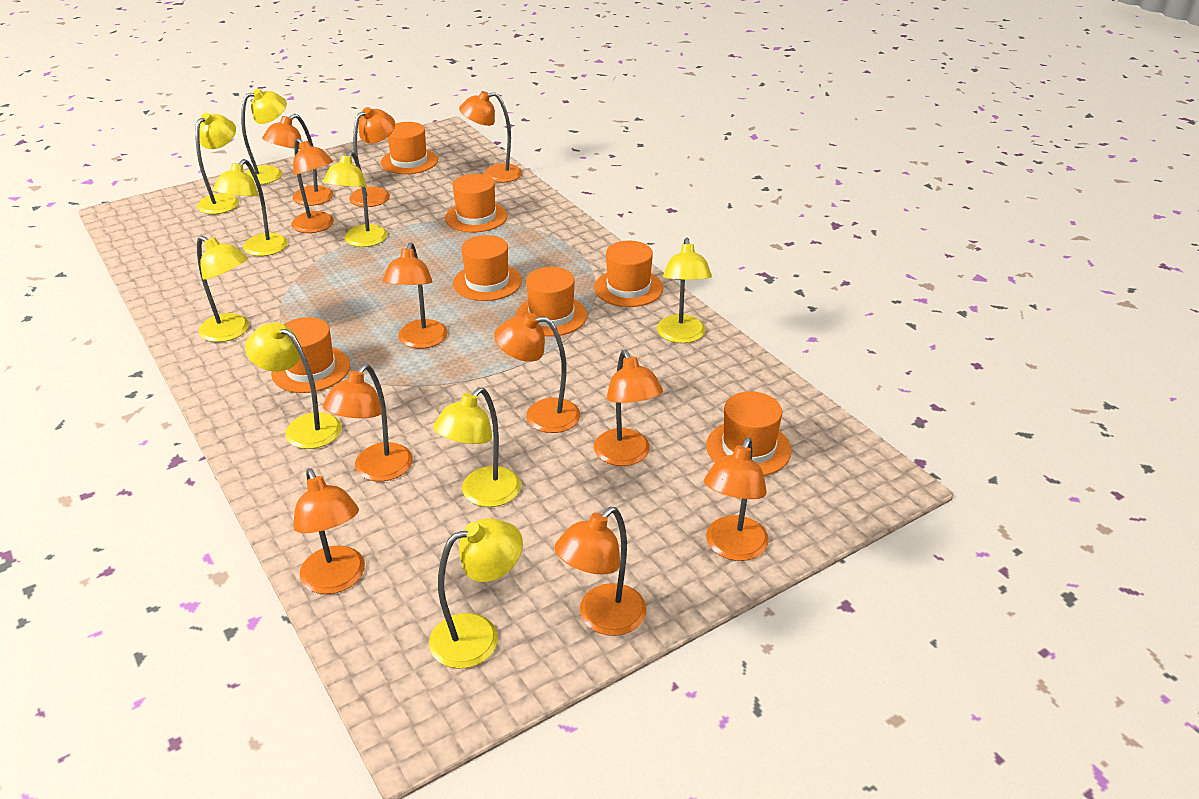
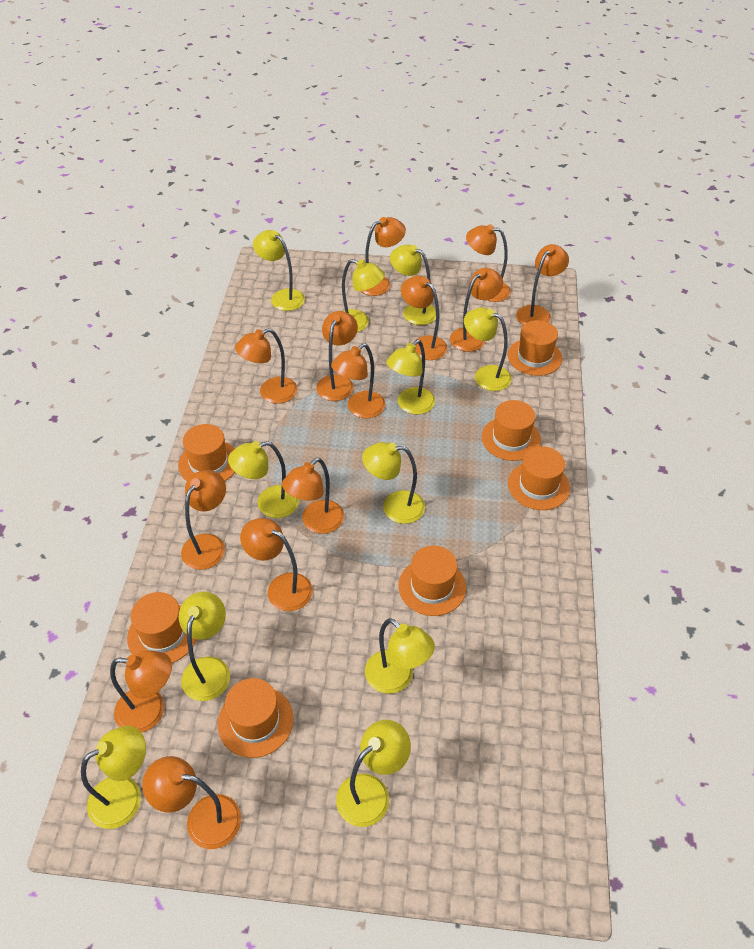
orange lamp: 11 -> 13
yellow lamp: 9 -> 11

